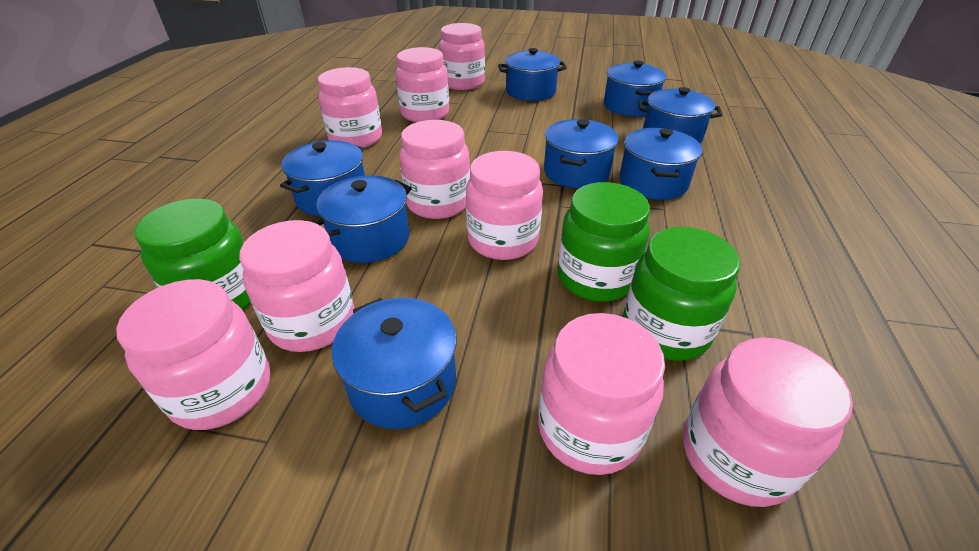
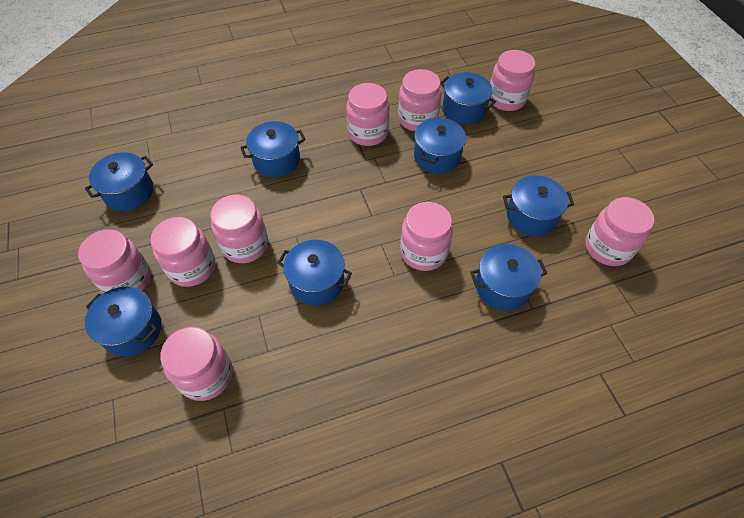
green jar: 3 -> 0

